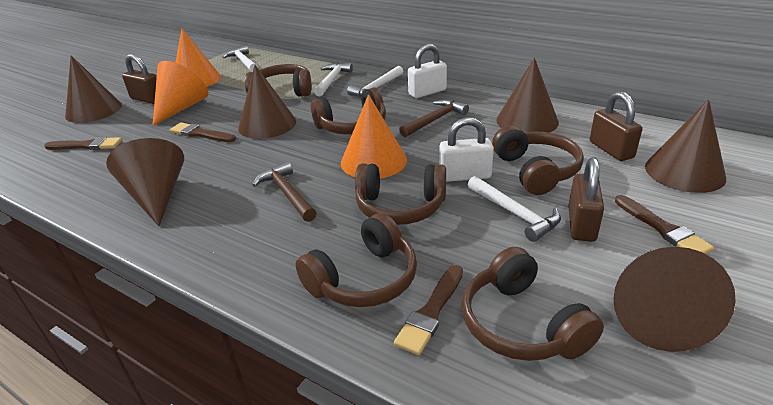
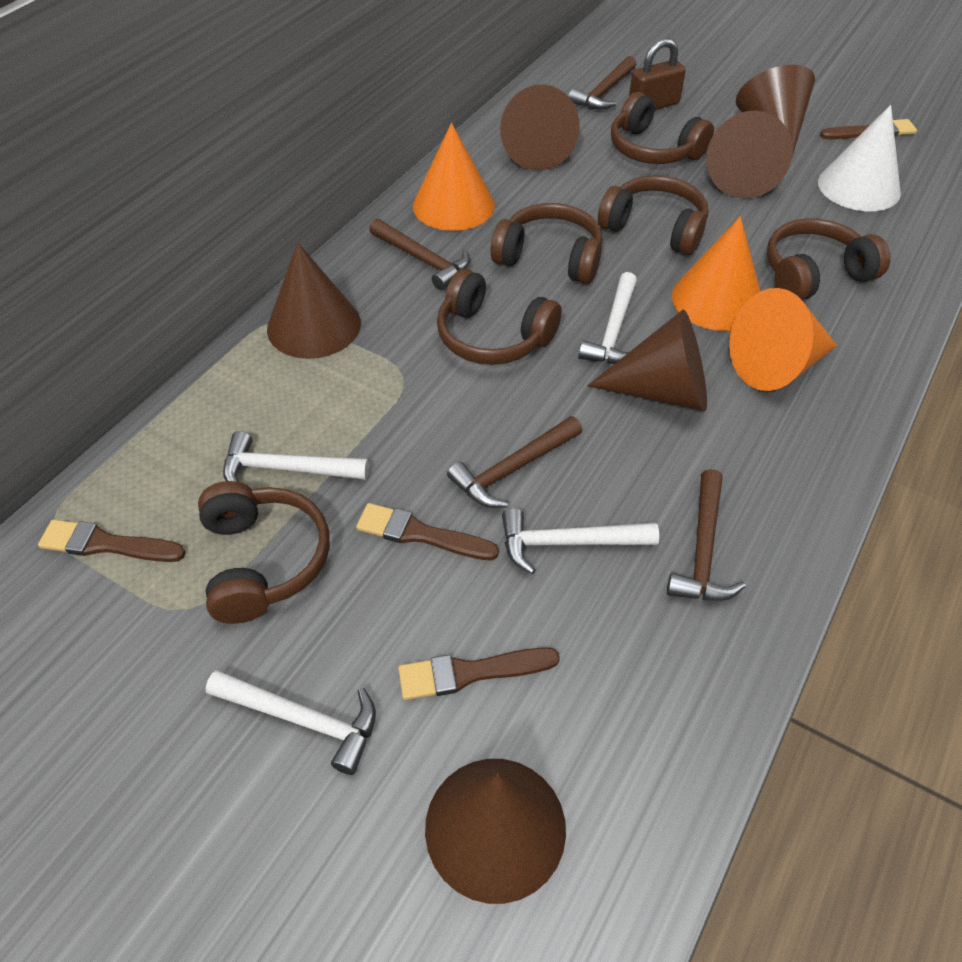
brown hammer: 2 -> 4
brown padlock: 3 -> 1
white cone: 0 -> 1
white padlock: 2 -> 0

